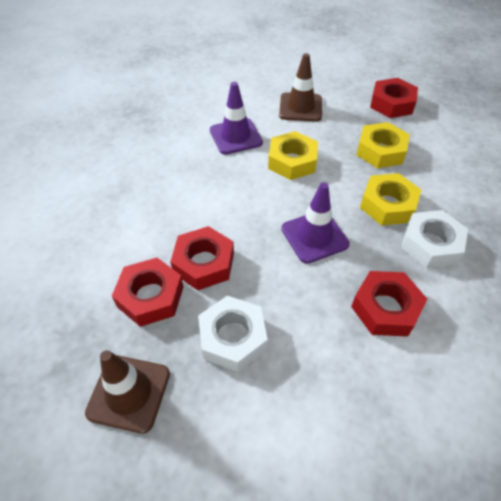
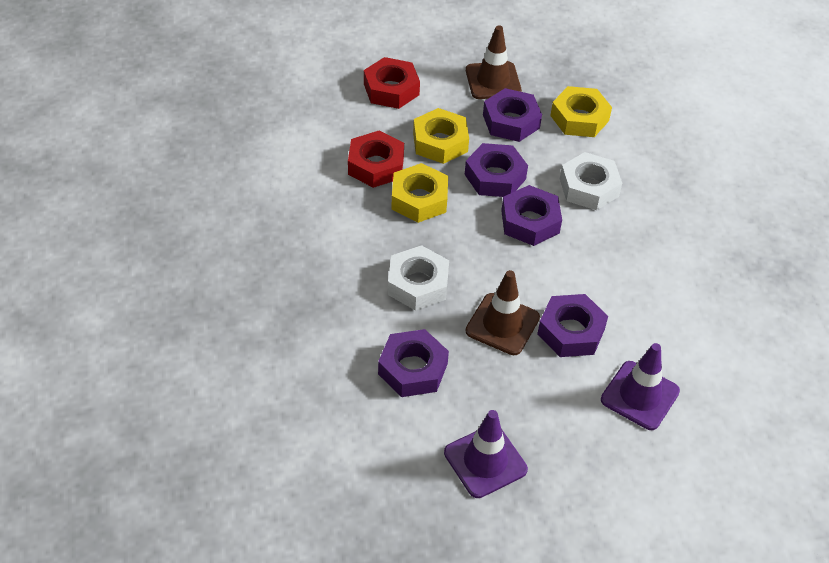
purple nut: 0 -> 5
red nut: 4 -> 2

